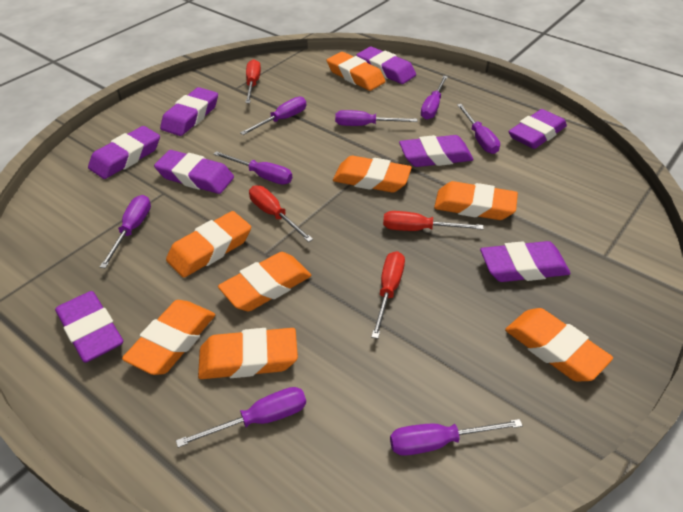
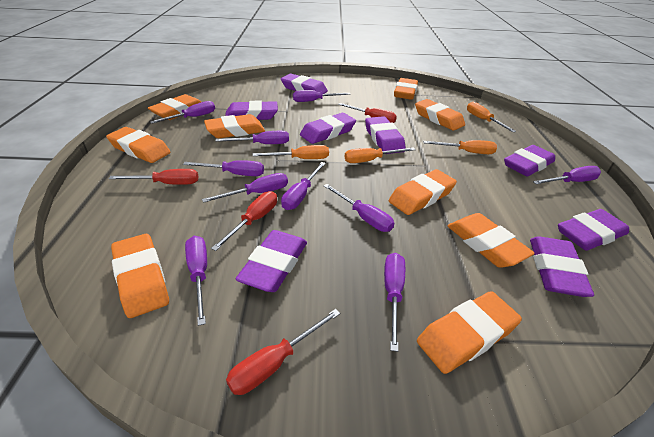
orange eraser: 8 -> 9
orange screwdriver: 0 -> 4
purple screwdriver: 8 -> 10

